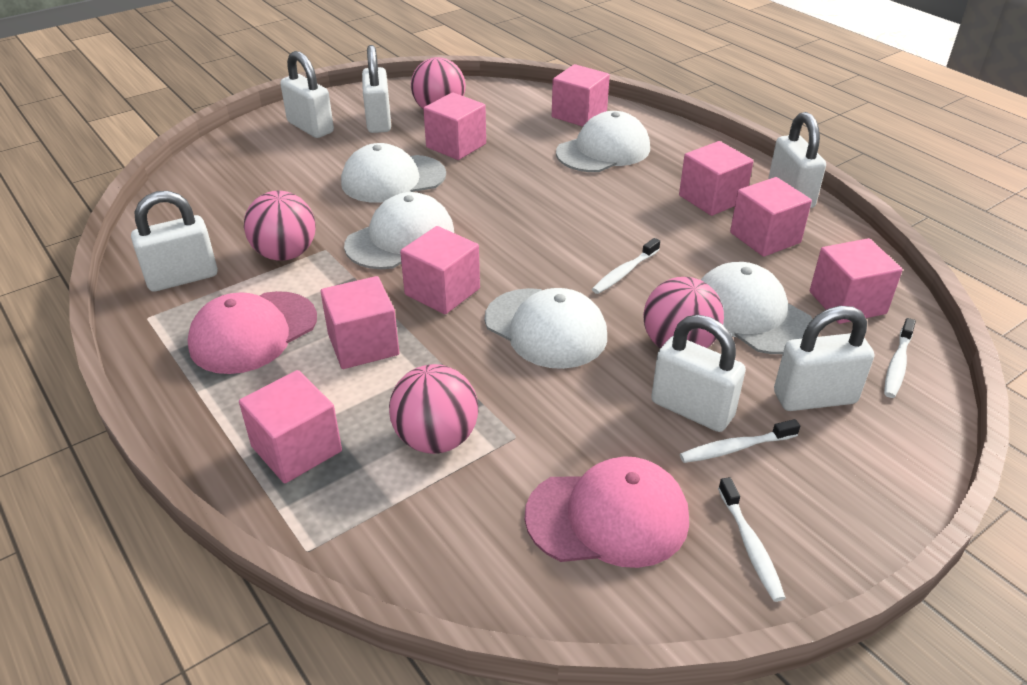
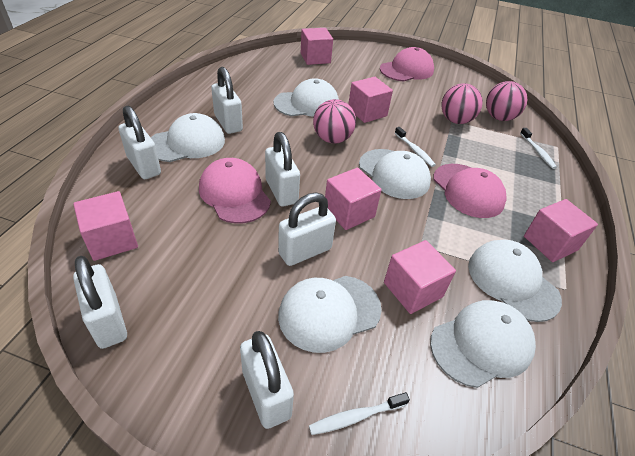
pink ball: 4 -> 3
pink cap: 2 -> 3
pink cube: 8 -> 6
white cap: 5 -> 6
white toothbrush: 4 -> 3

